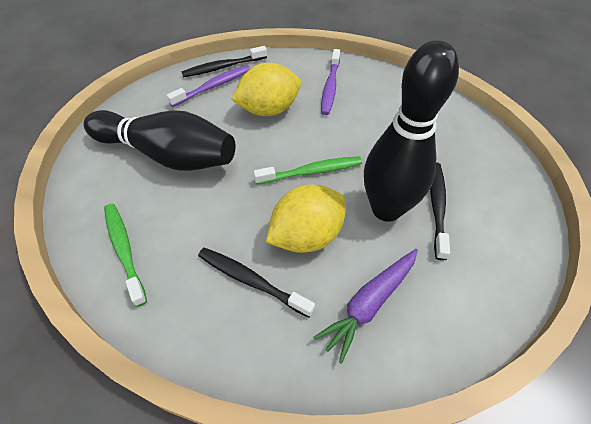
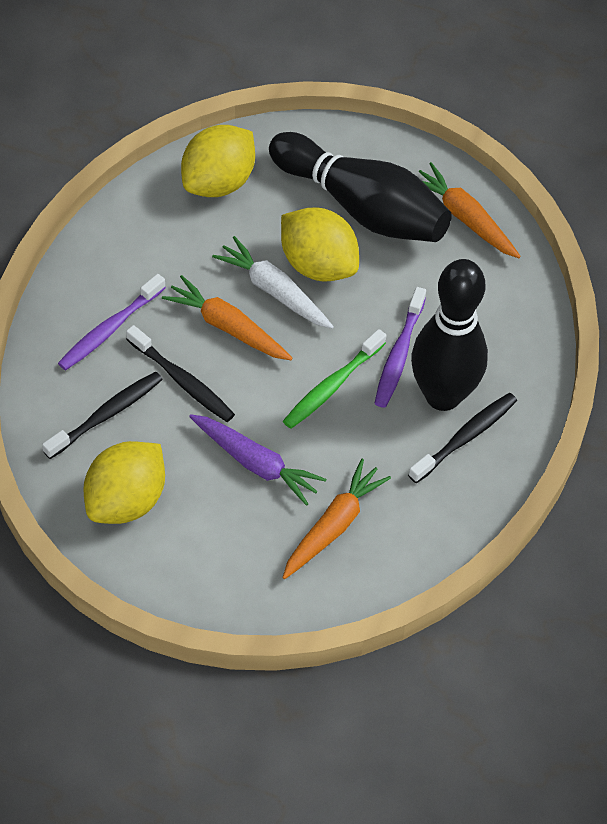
green toothbrush: 2 -> 1
orange carrot: 0 -> 3
white carrot: 0 -> 1
yellow lemon: 2 -> 3

